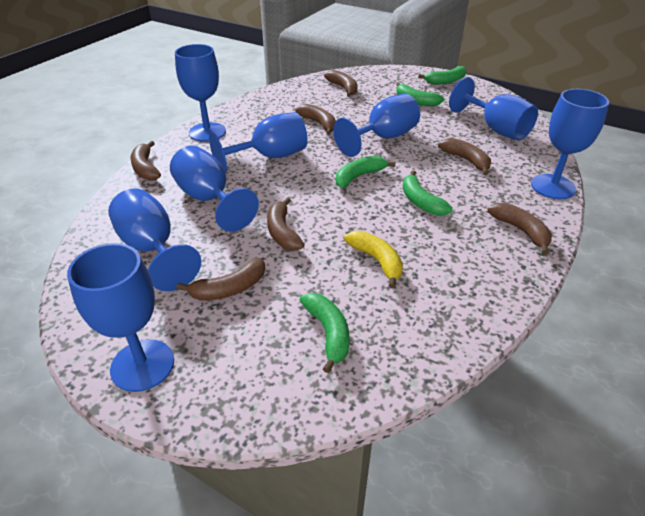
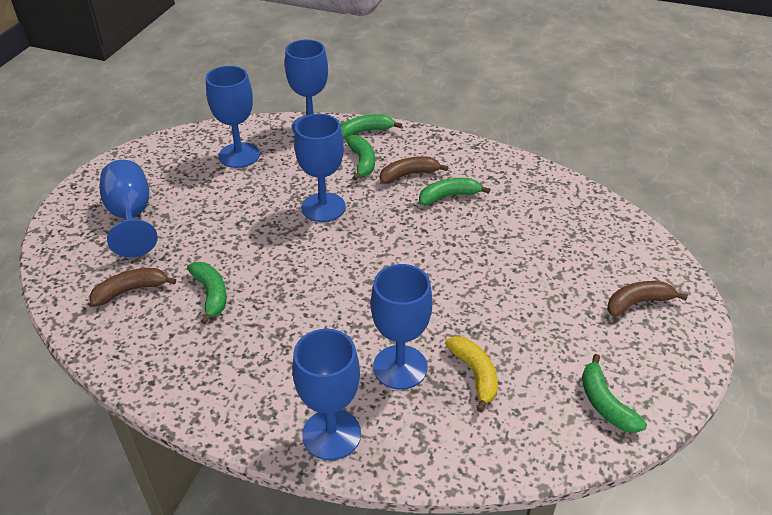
blue goblet: 8 -> 6
brown banana: 7 -> 3

